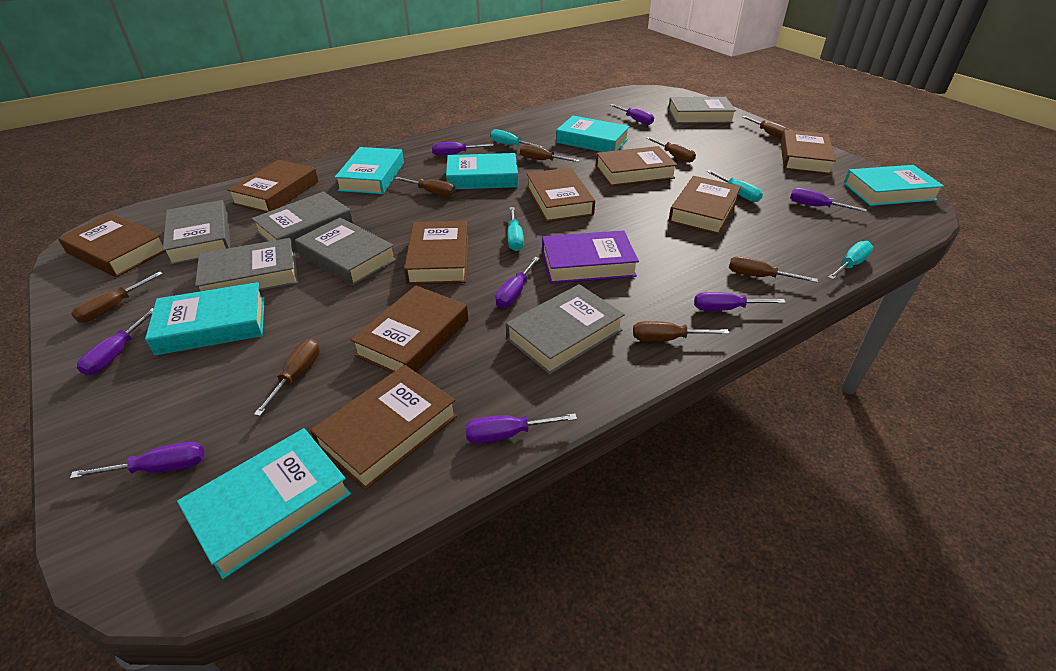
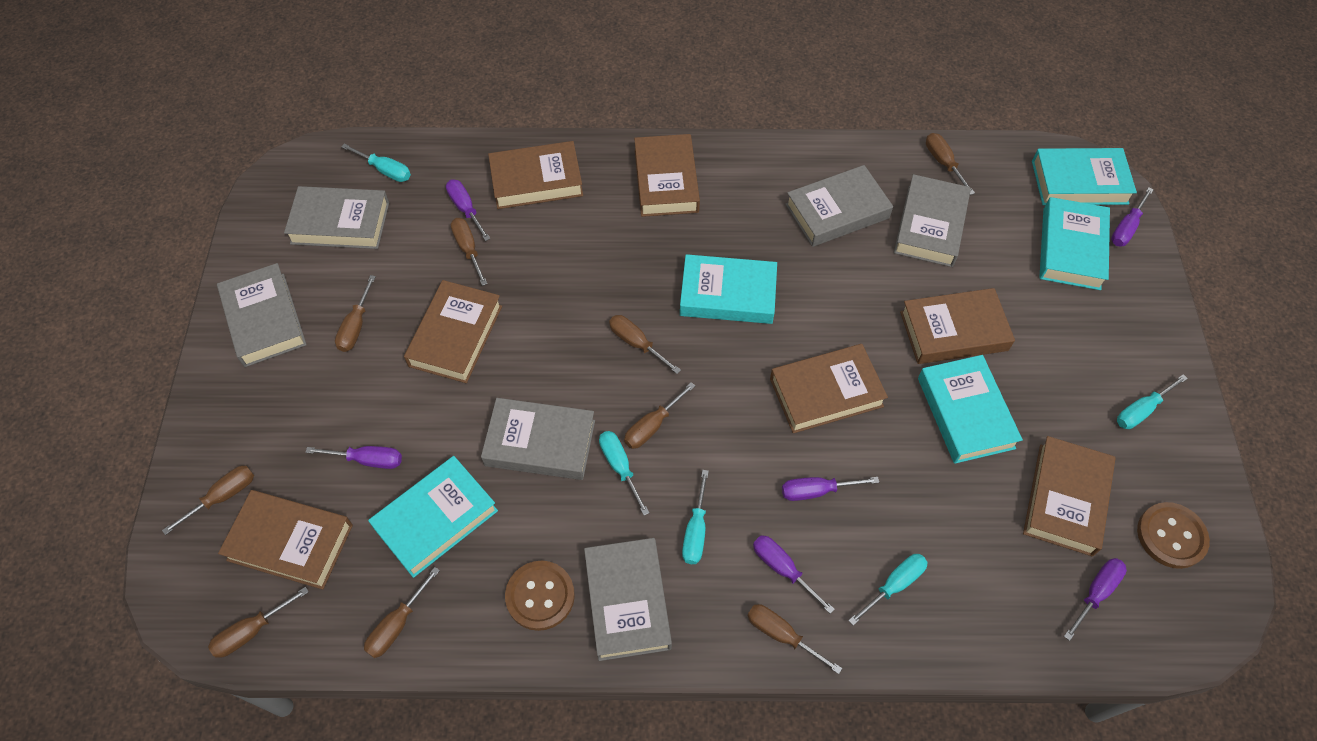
brown book: 9 -> 7
brown button: 0 -> 2
brown screwdriver: 8 -> 9
purple book: 1 -> 0
purple screwdriver: 8 -> 6
turquoise book: 6 -> 5
turquoise screwdriver: 4 -> 5

